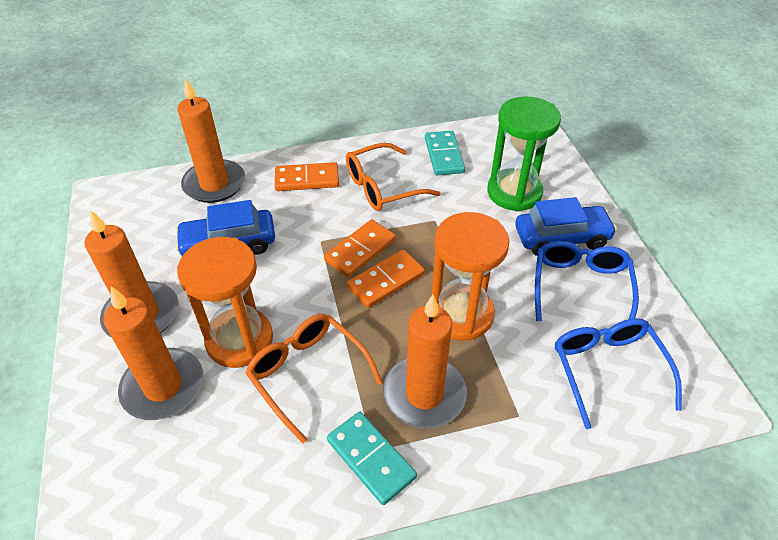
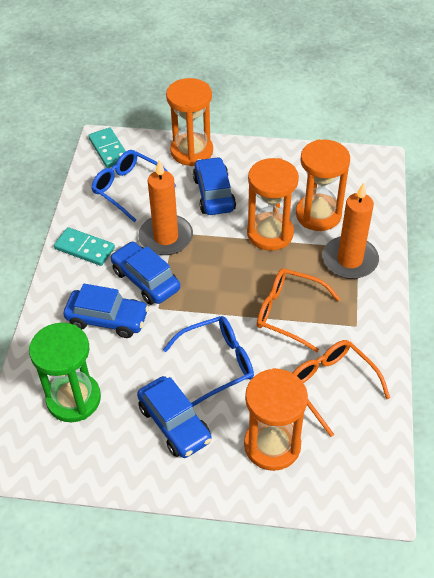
blue car: 2 -> 4
orange candle: 4 -> 2
orange domino: 3 -> 0
orange hourglass: 2 -> 4

